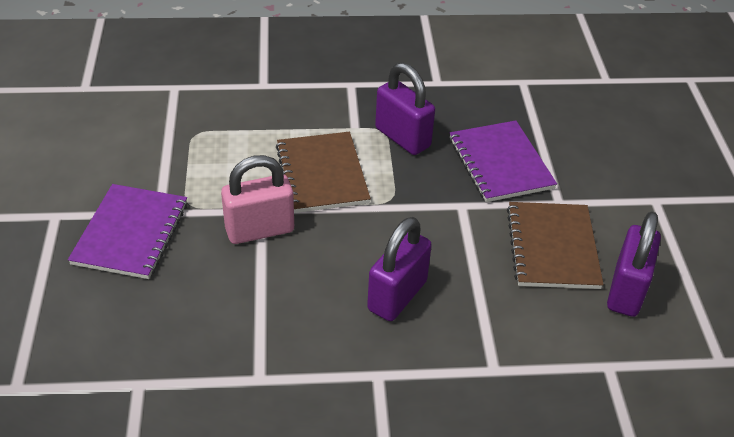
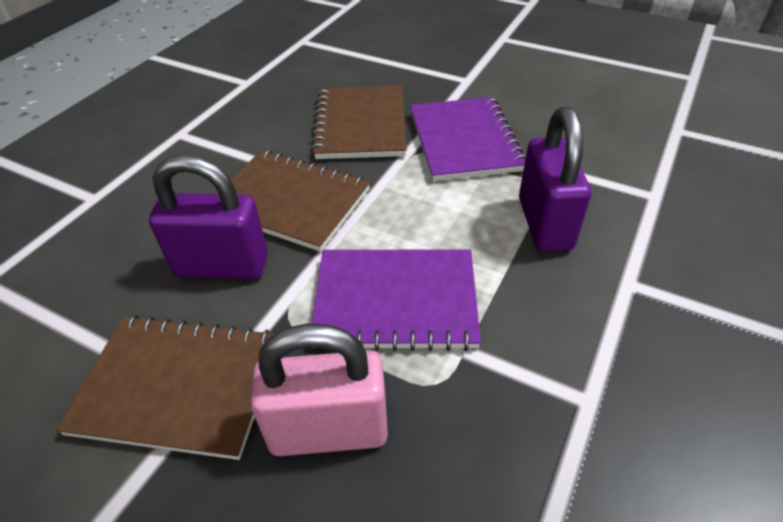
brown notebook: 2 -> 3
purple padlock: 3 -> 2

